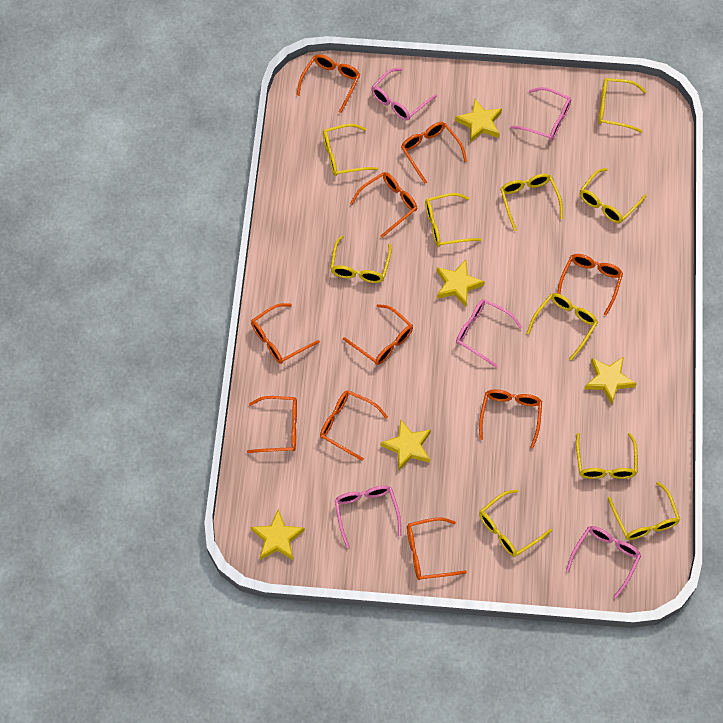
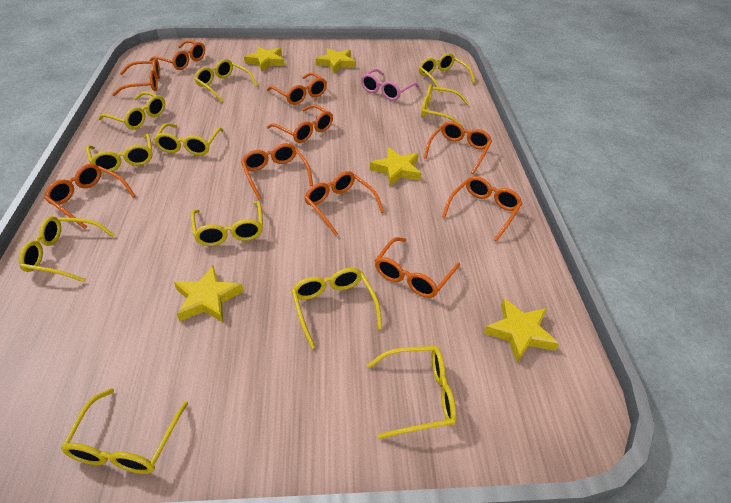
pink glasses: 5 -> 1
yellow glasses: 10 -> 11

